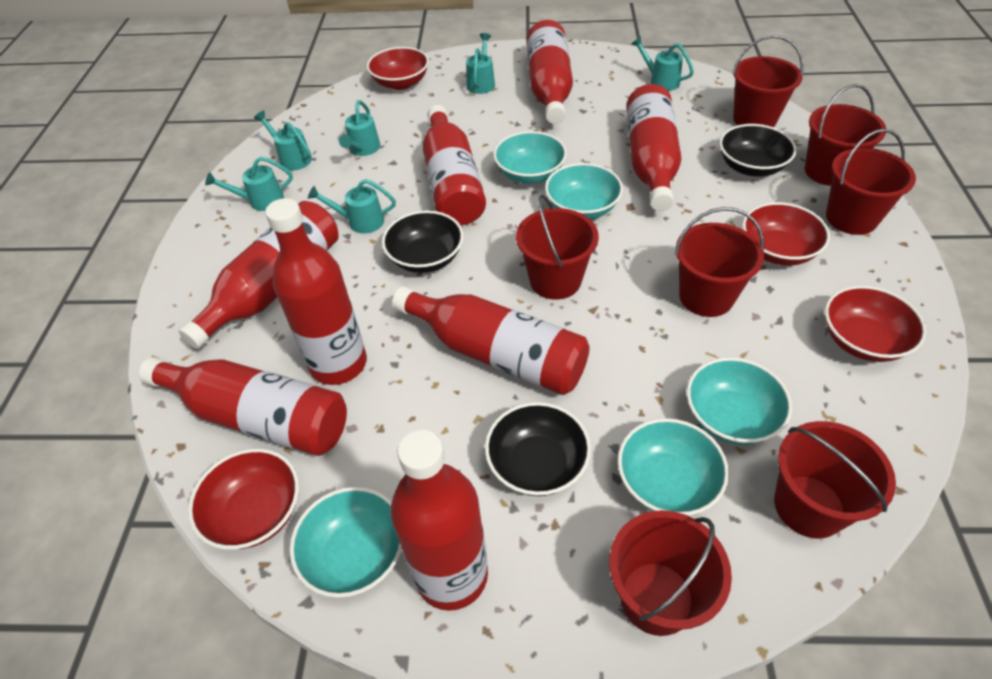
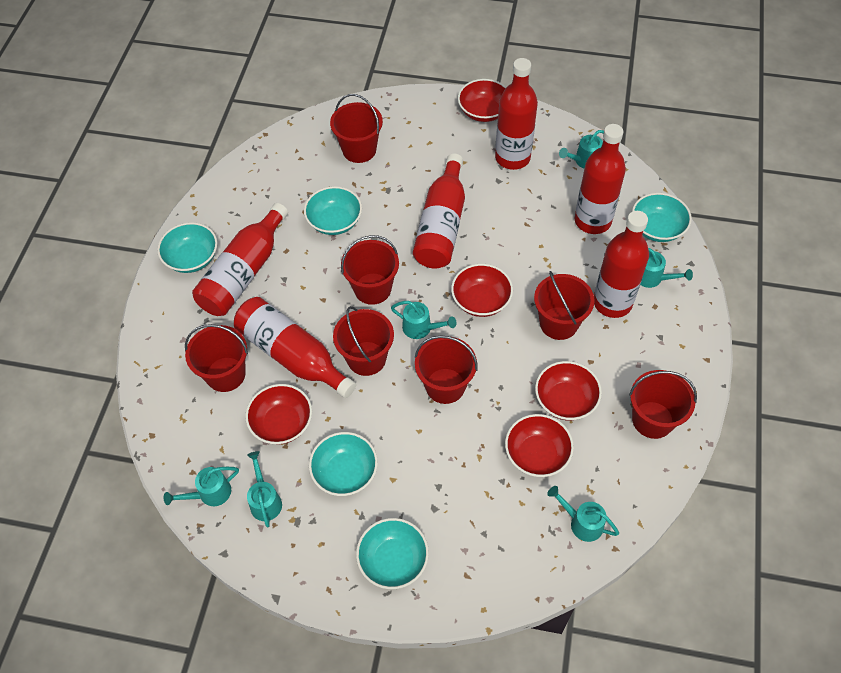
black bowl: 3 -> 0
red bottle: 8 -> 6
red bowl: 4 -> 5

